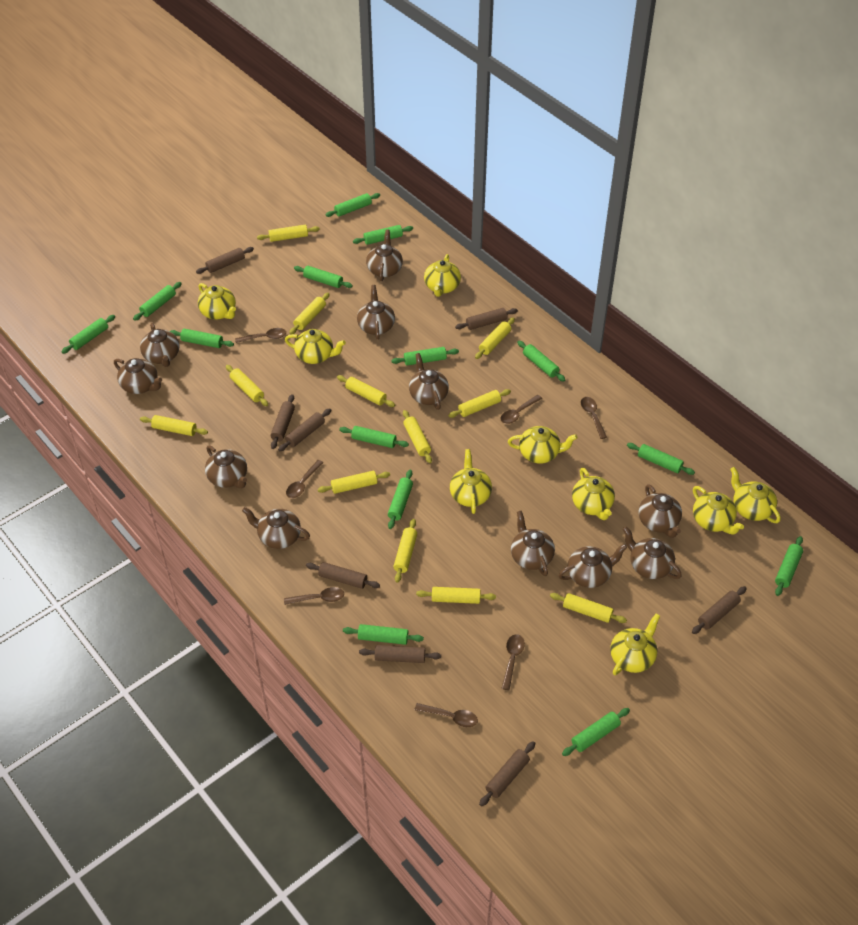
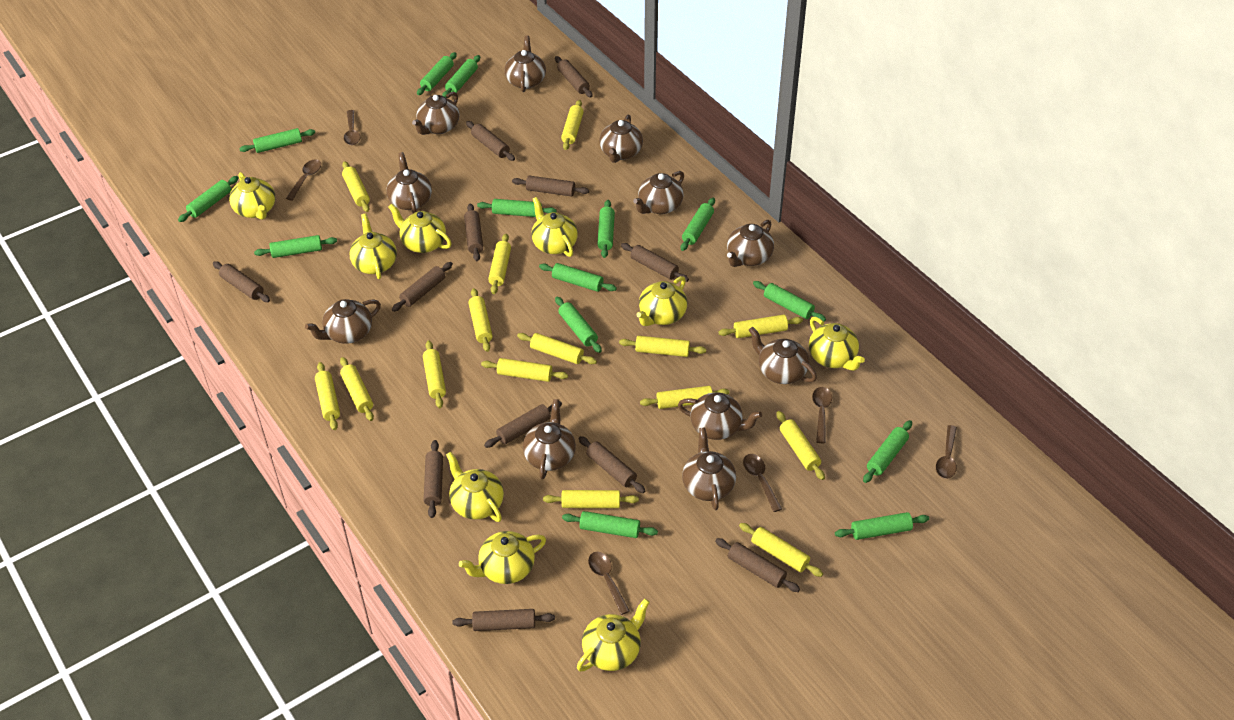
brown rolling pin: 8 -> 12
brown spoon: 7 -> 6
yellow rolling pin: 12 -> 15

